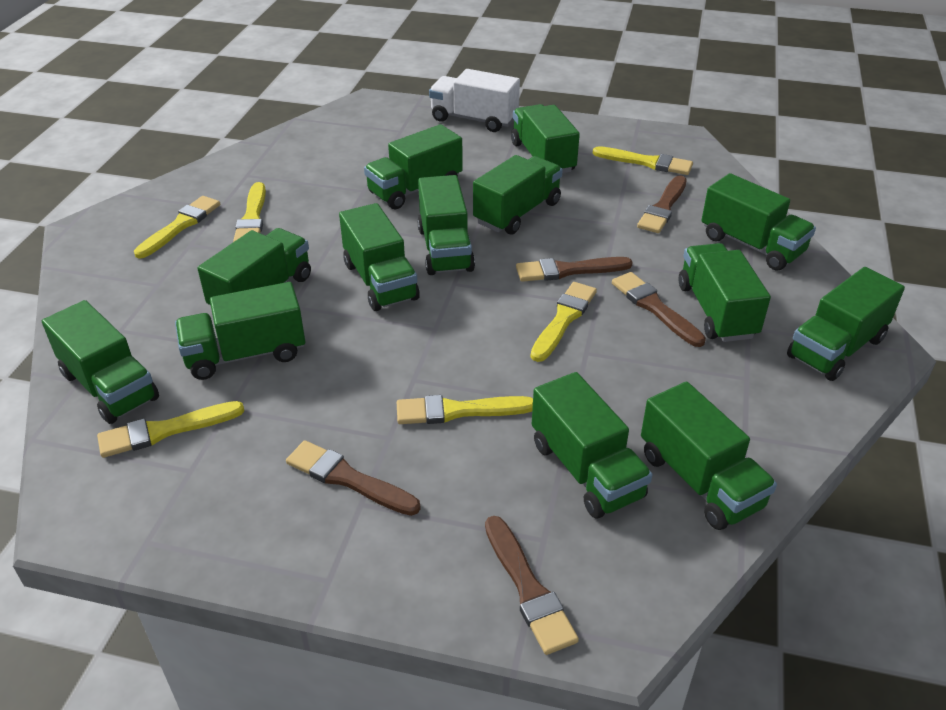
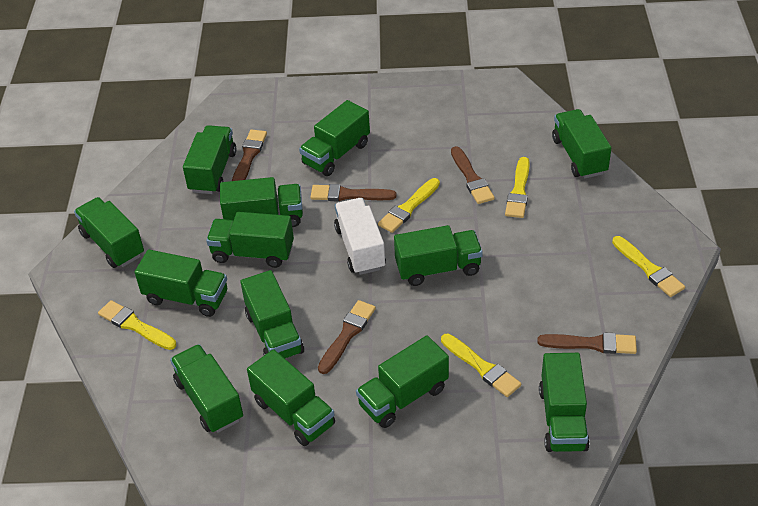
yellow brush: 6 -> 5

